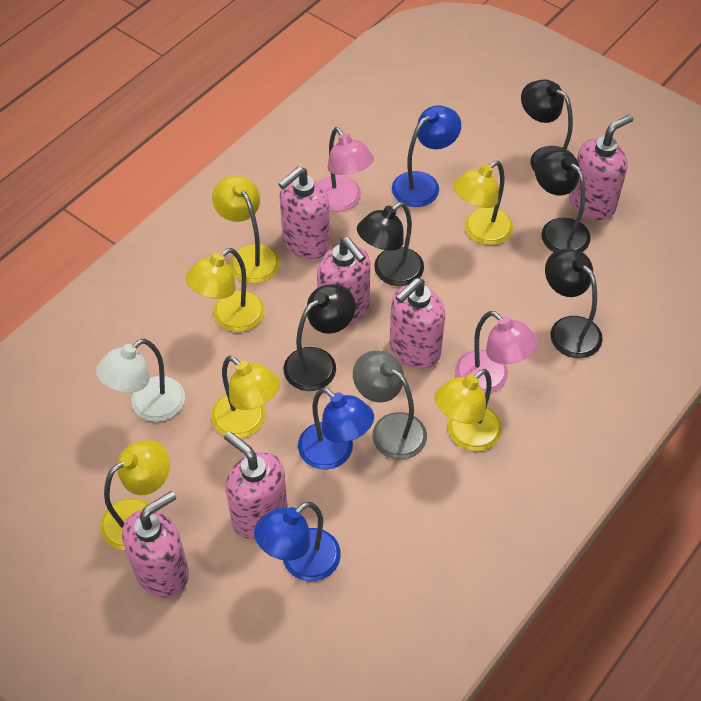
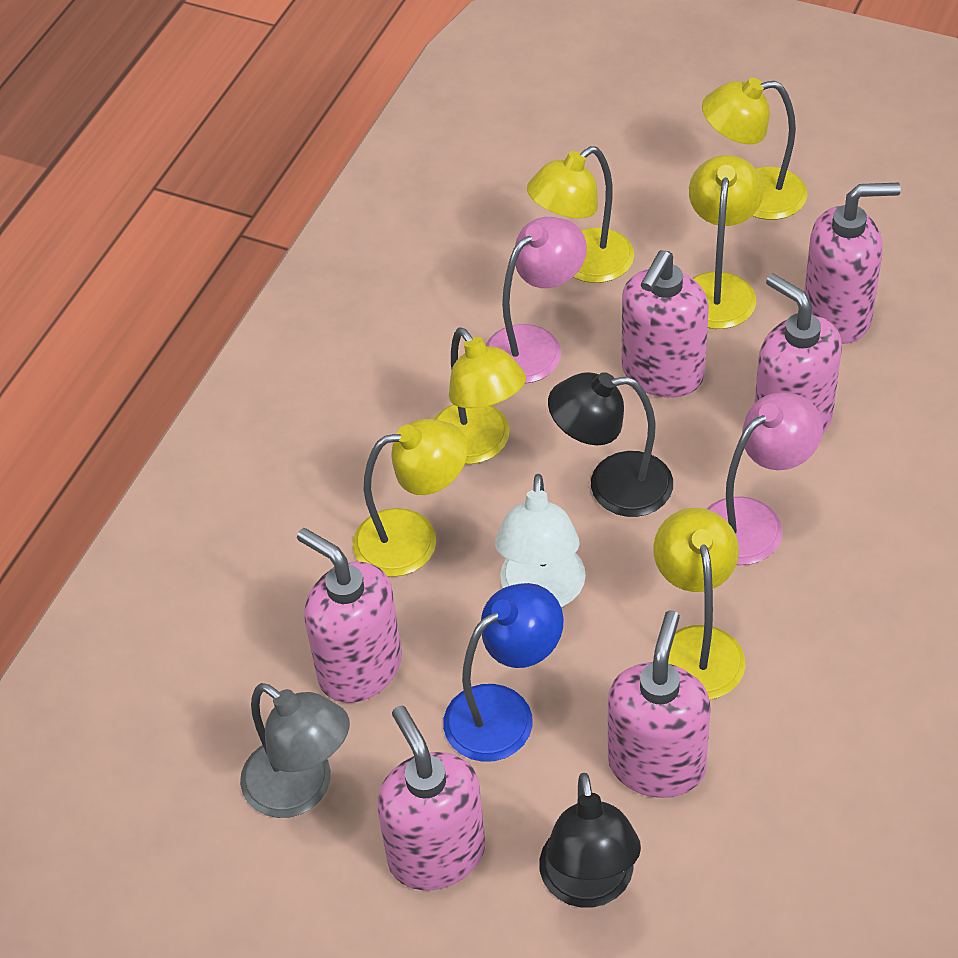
black lamp: 5 -> 2
blue lamp: 3 -> 1

